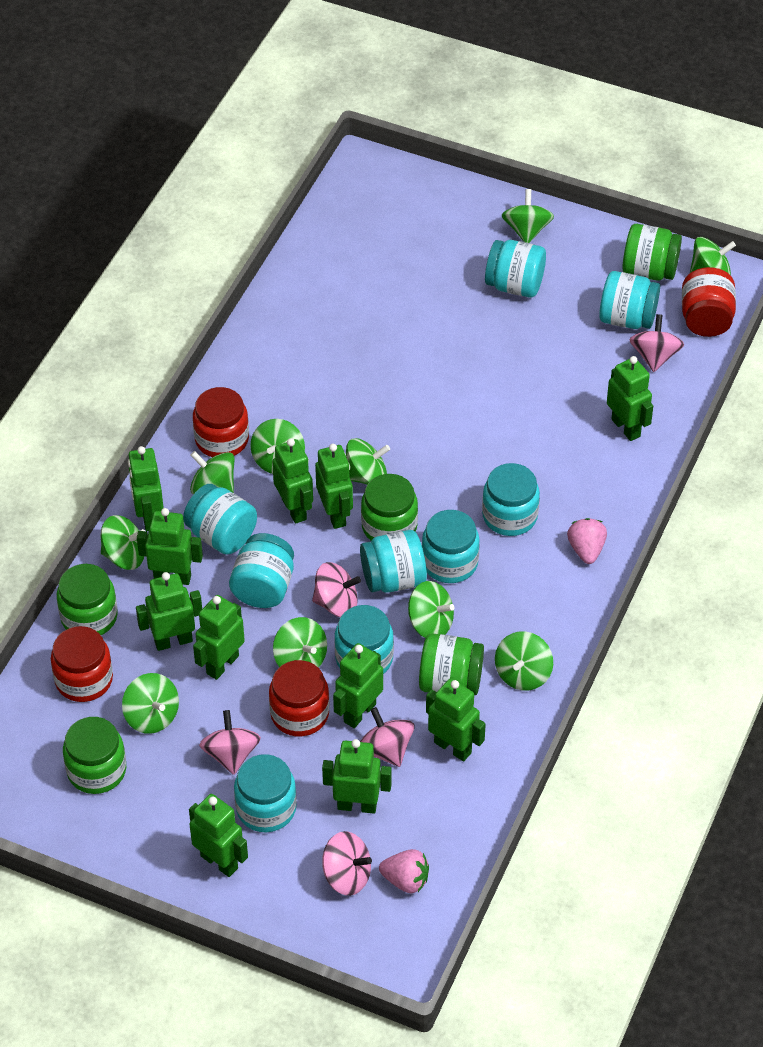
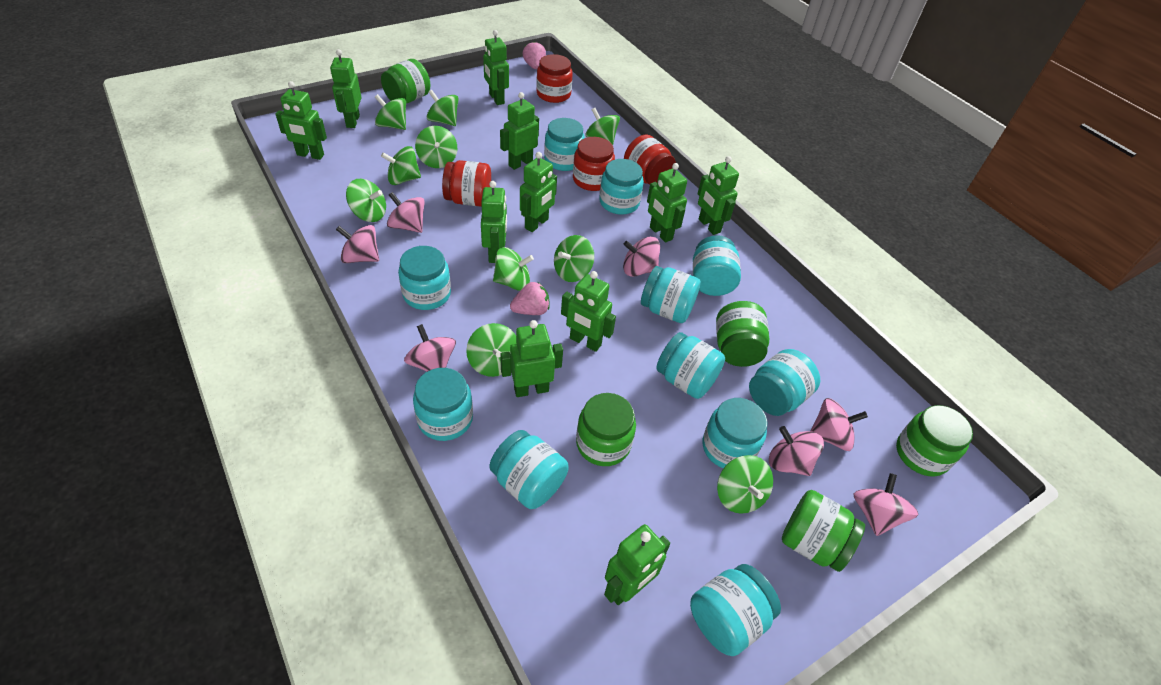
pink spinning top: 5 -> 7
turquoise jar: 9 -> 11

